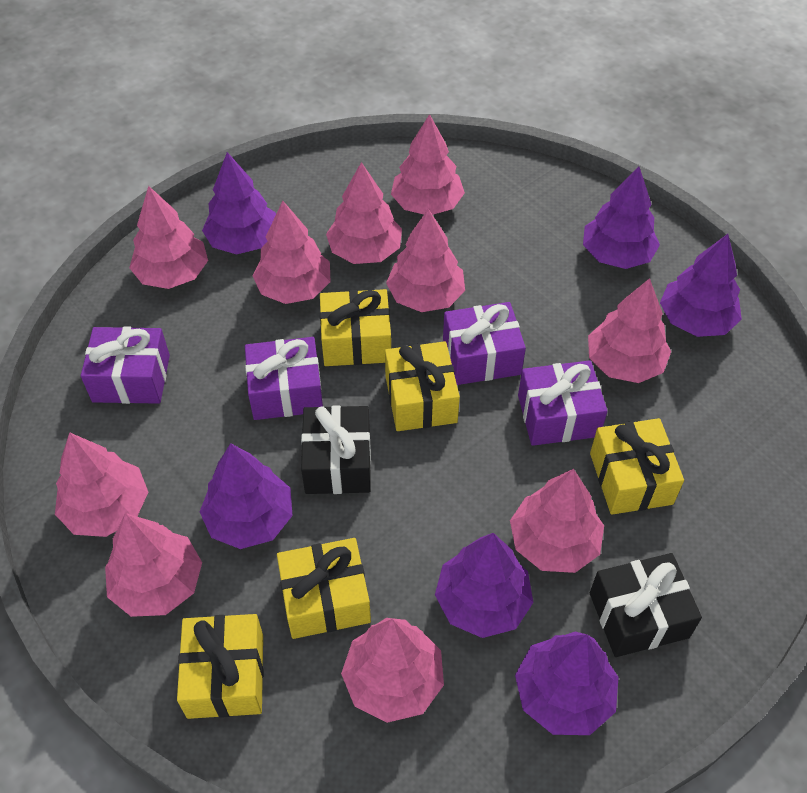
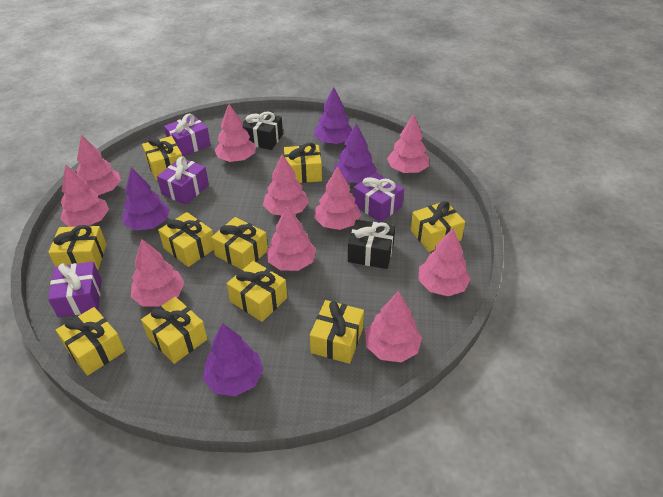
purple tree: 6 -> 4
yellow gift: 5 -> 10

